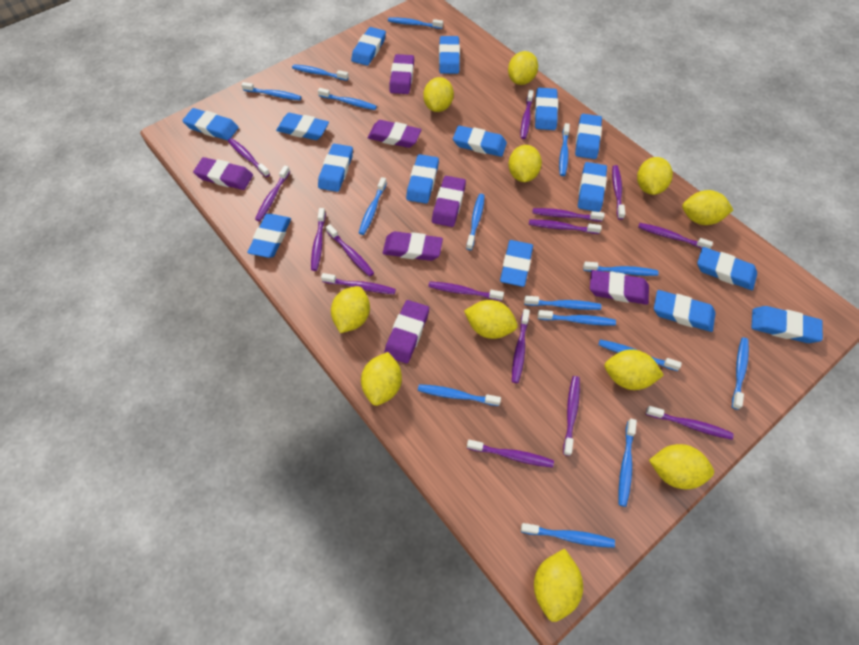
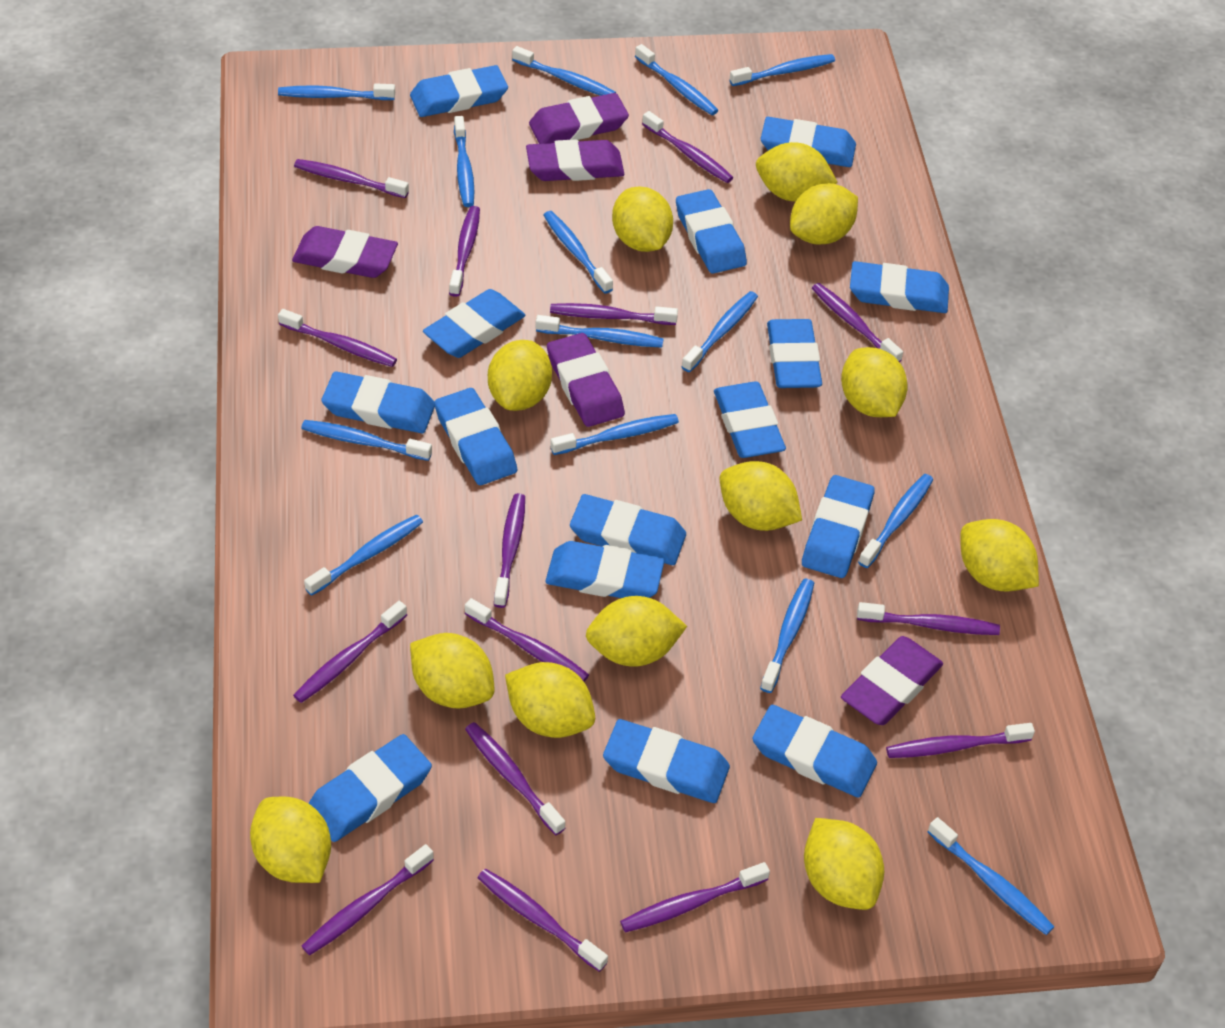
blue toothbrush: 15 -> 14
purple eraser: 7 -> 5
yellow lemon: 11 -> 12

